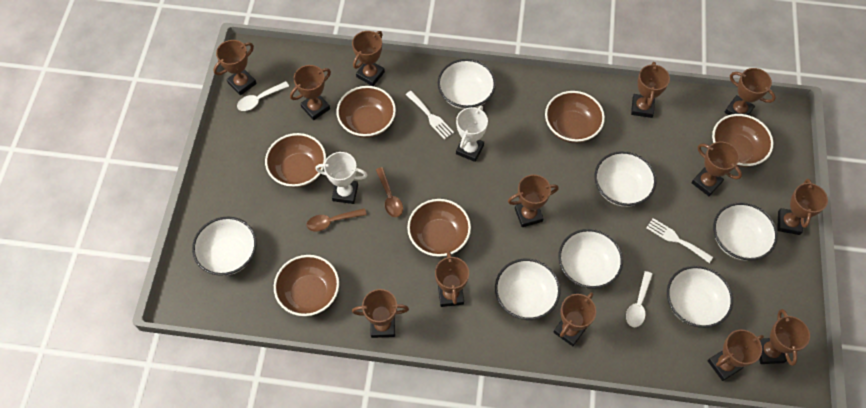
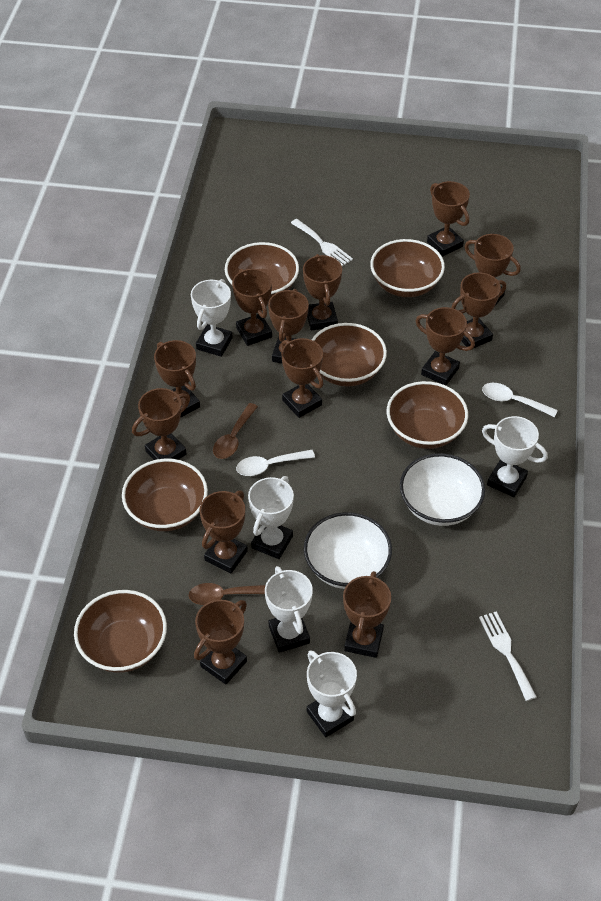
white bowl: 7 -> 2
white trophy: 2 -> 5

